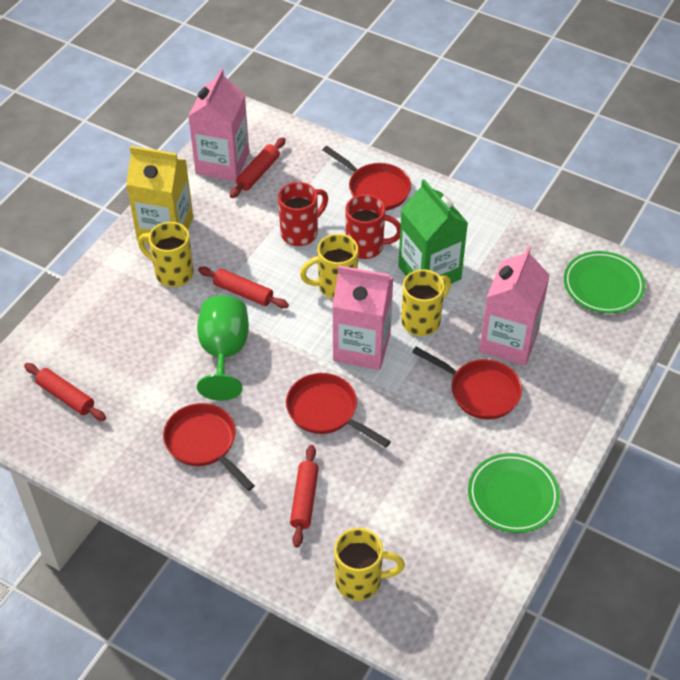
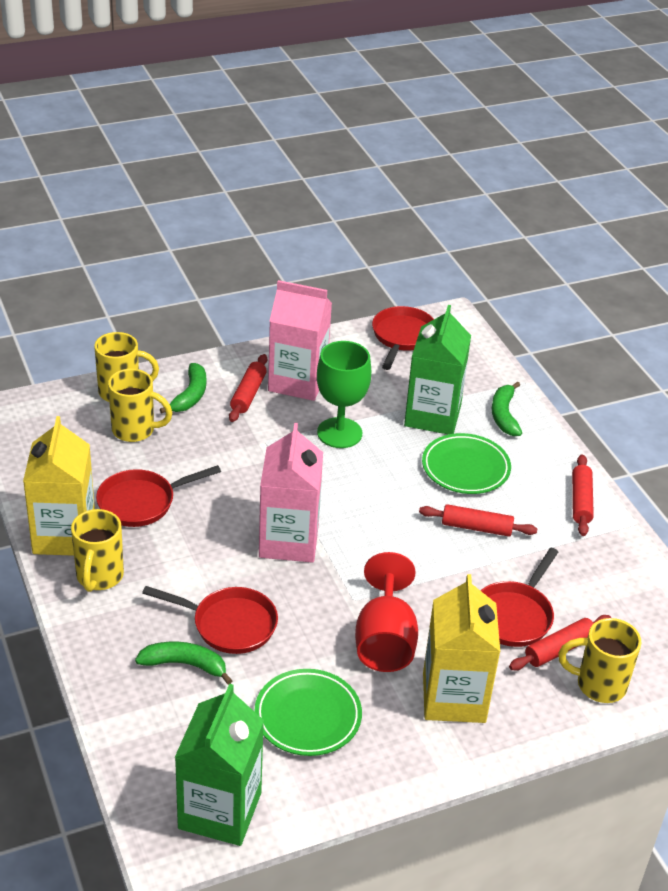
green banana: 0 -> 3
green carton: 1 -> 2
pink carton: 3 -> 2
red goblet: 0 -> 1
red mug: 2 -> 0
yellow carton: 1 -> 2

